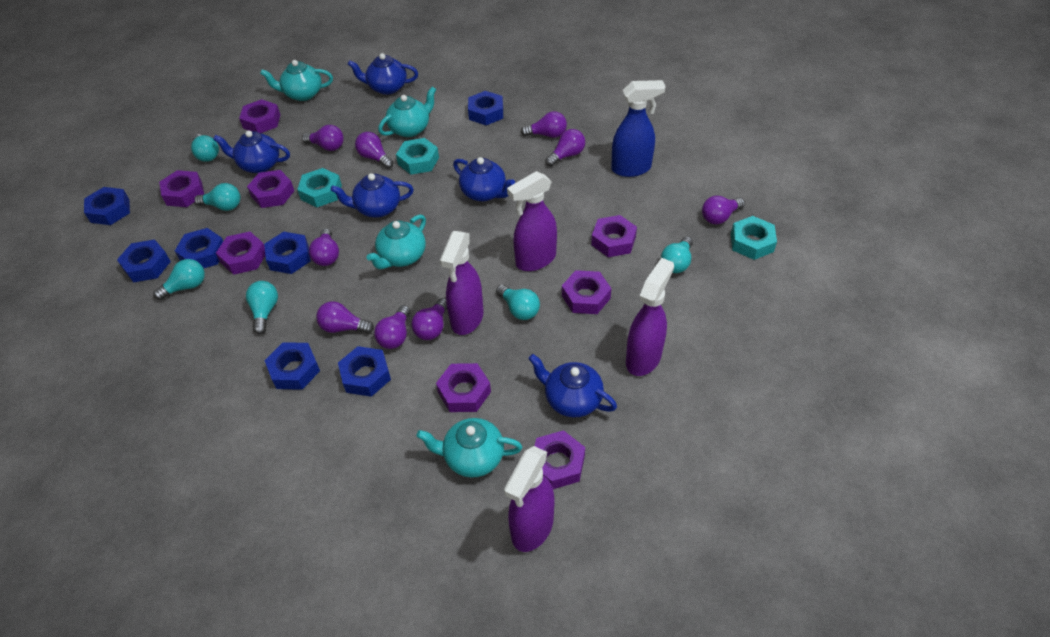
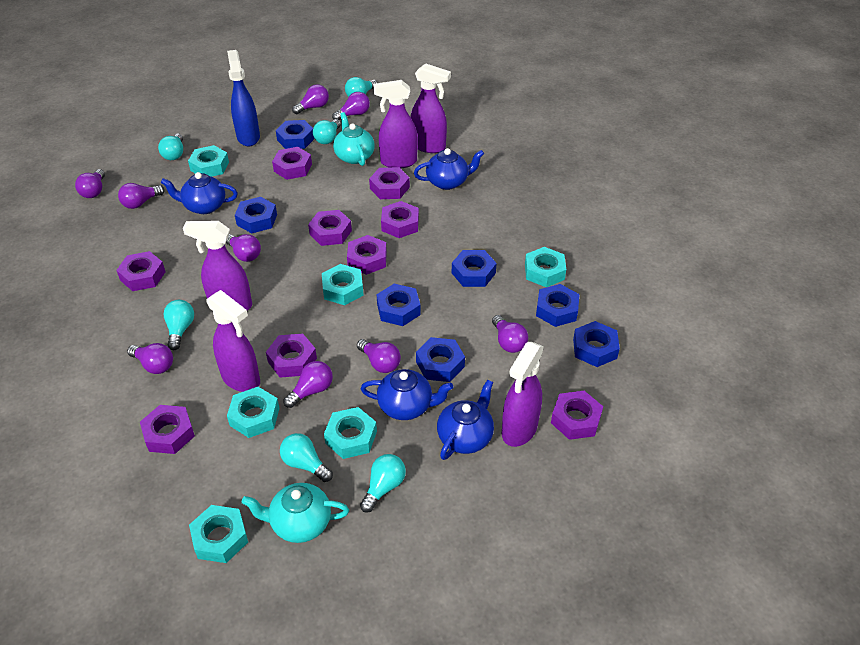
blue teapot: 5 -> 4
purple nut: 8 -> 9
purple spray bottle: 4 -> 5
turquoise nut: 3 -> 6
turquoise teapot: 4 -> 2

